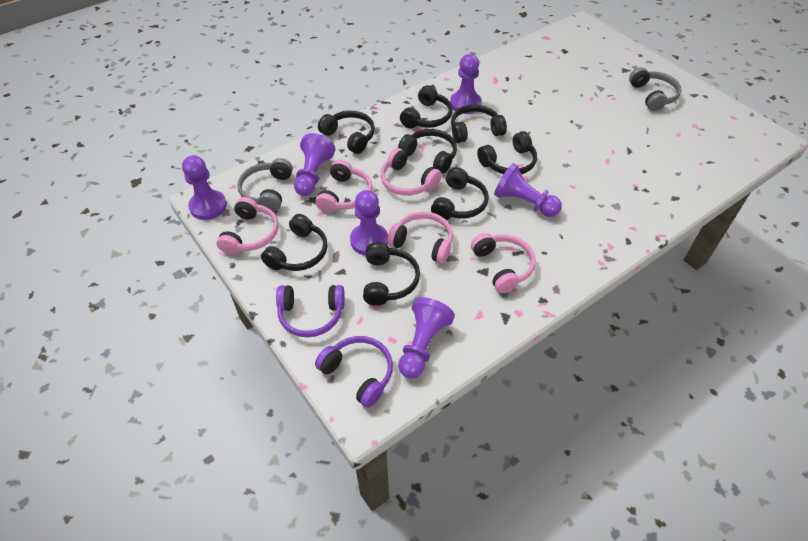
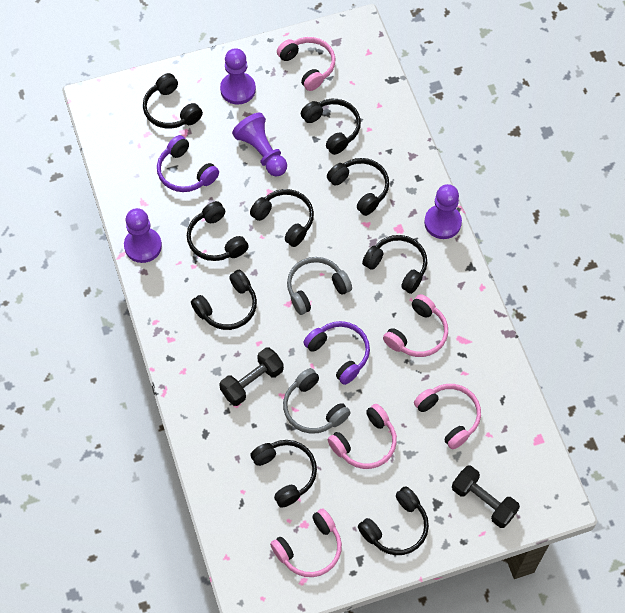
black dumbbell: 0 -> 2
black headphones: 8 -> 9
purple pawn: 6 -> 4

